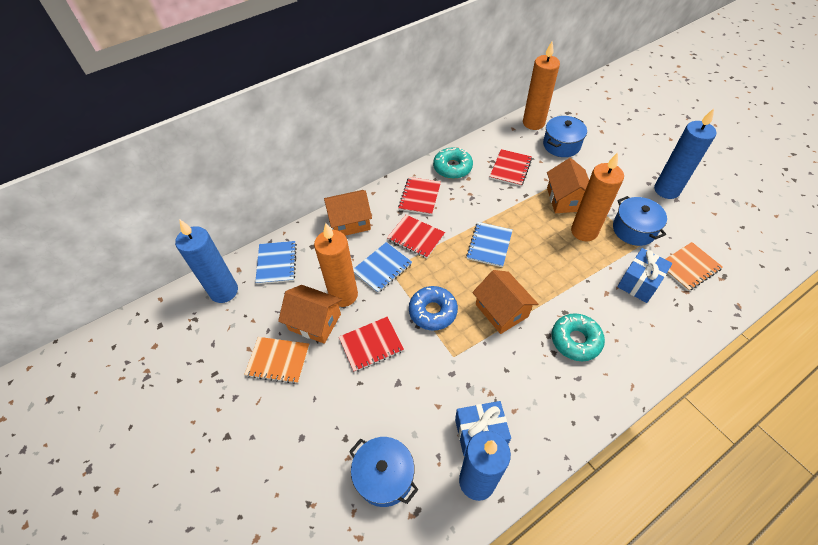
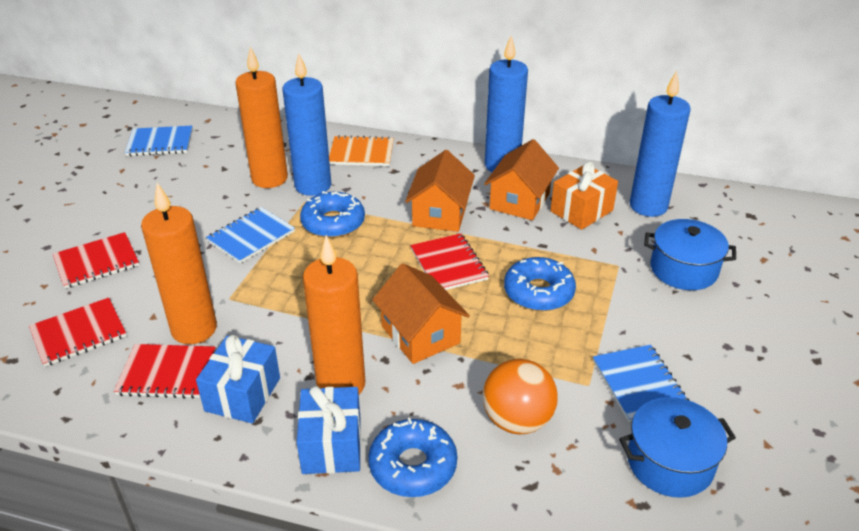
blue donut: 1 -> 3
blue pot: 3 -> 2
orange ball: 0 -> 1
orange gift: 0 -> 1
orange house: 4 -> 3
orange notebook: 2 -> 1
turquoise donut: 2 -> 0

